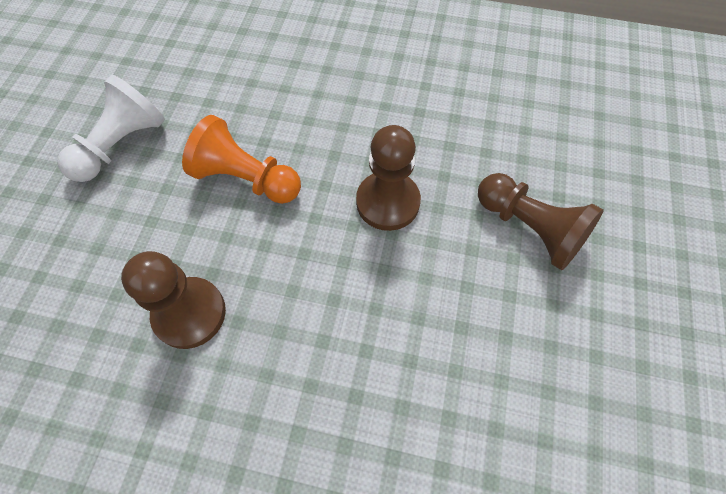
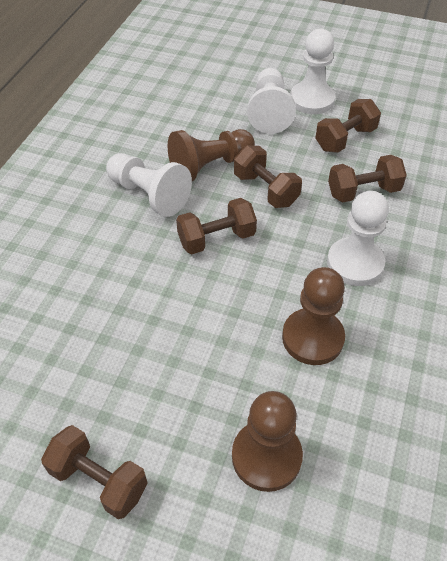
brown dumbbell: 0 -> 5
orange pawn: 1 -> 0
white pawn: 1 -> 4

